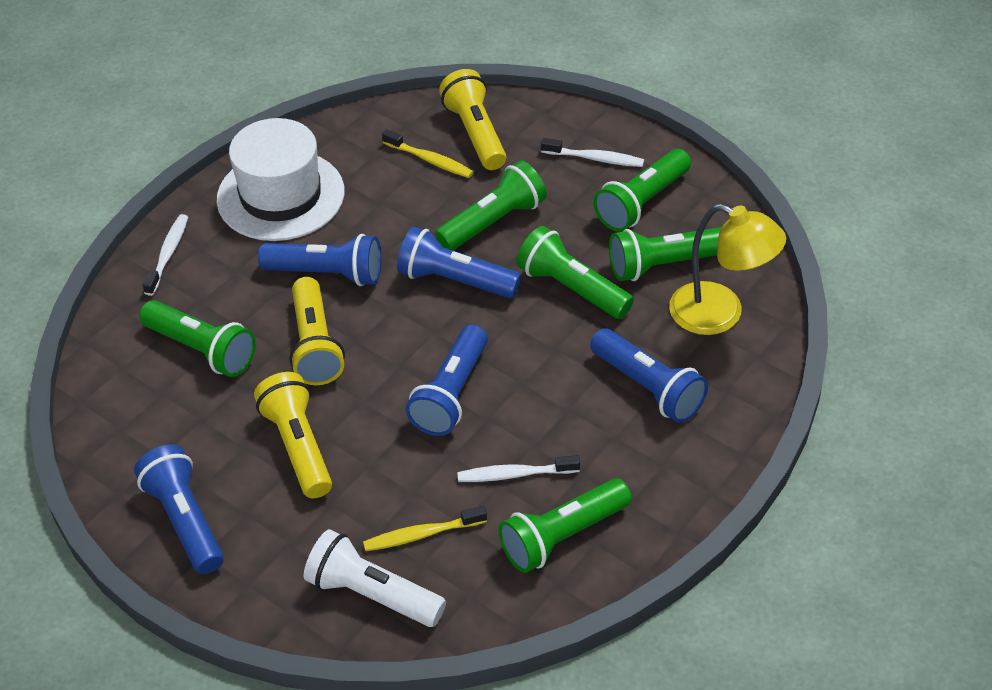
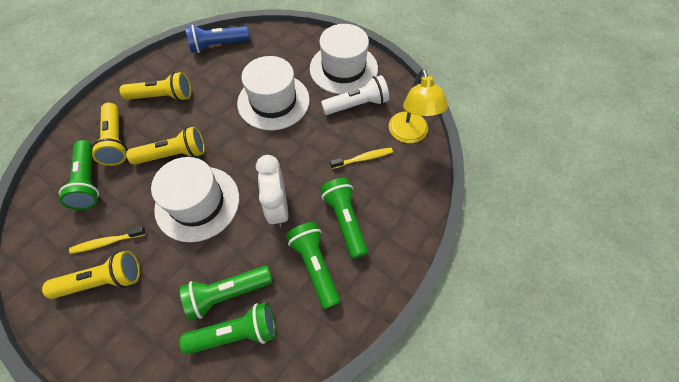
blue flashlight: 5 -> 1
green flashlight: 6 -> 5
white clock: 0 -> 1
white hat: 1 -> 3
white toothbrush: 3 -> 0
yellow flashlight: 3 -> 4

